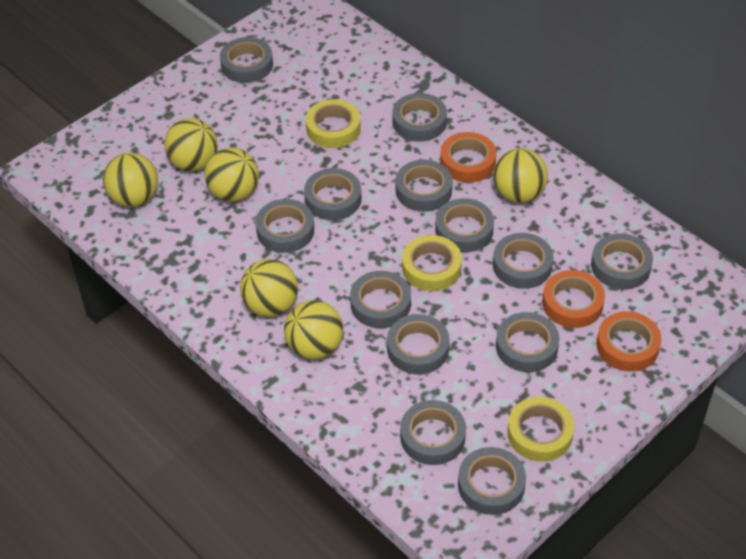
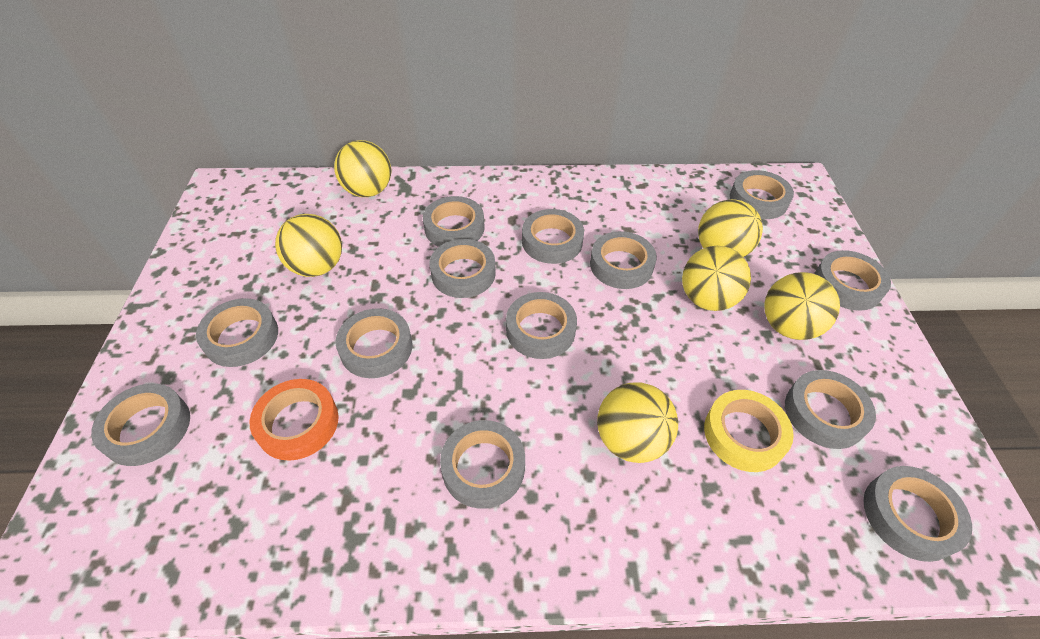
orange tape: 3 -> 1
yellow tape: 3 -> 1

